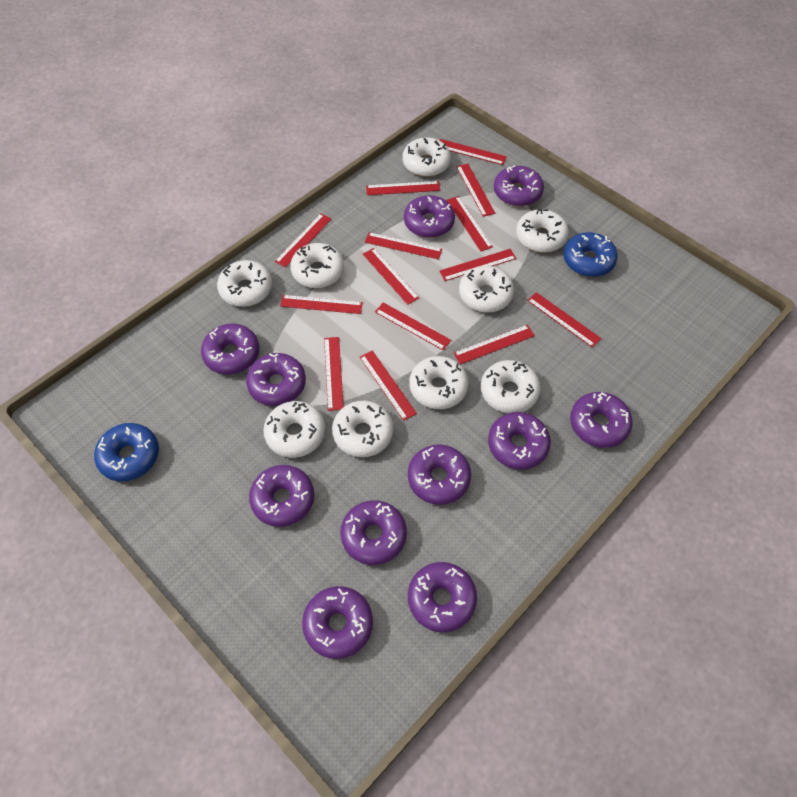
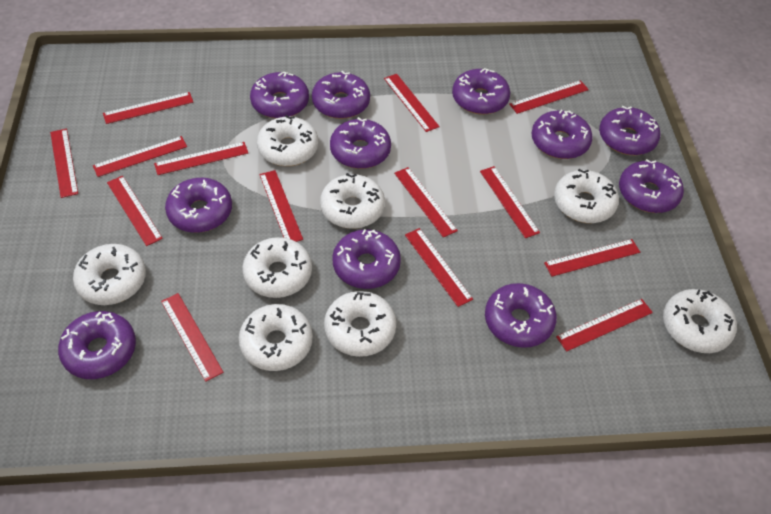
blue donut: 2 -> 0
white donut: 9 -> 8

